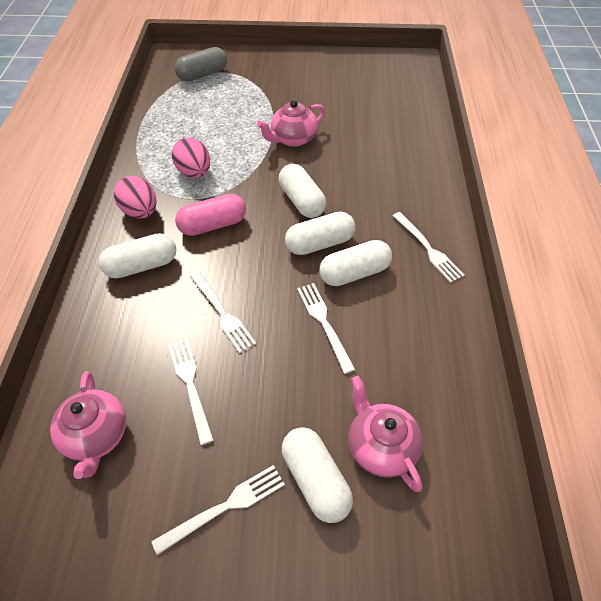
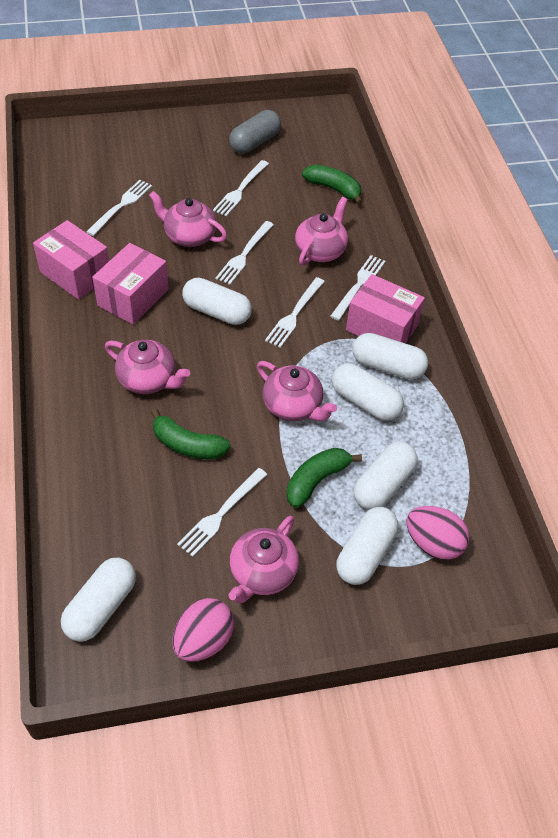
green banana: 0 -> 3
pink box: 0 -> 3
pink capsule: 1 -> 0
pink teapot: 3 -> 5
white capsule: 5 -> 6
white fork: 5 -> 6

